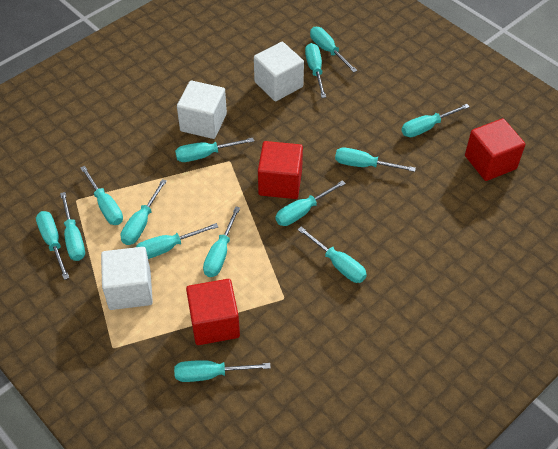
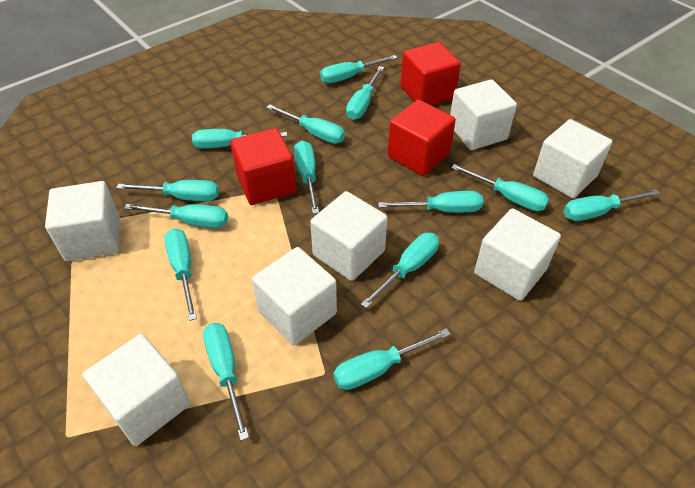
white cube: 3 -> 7

